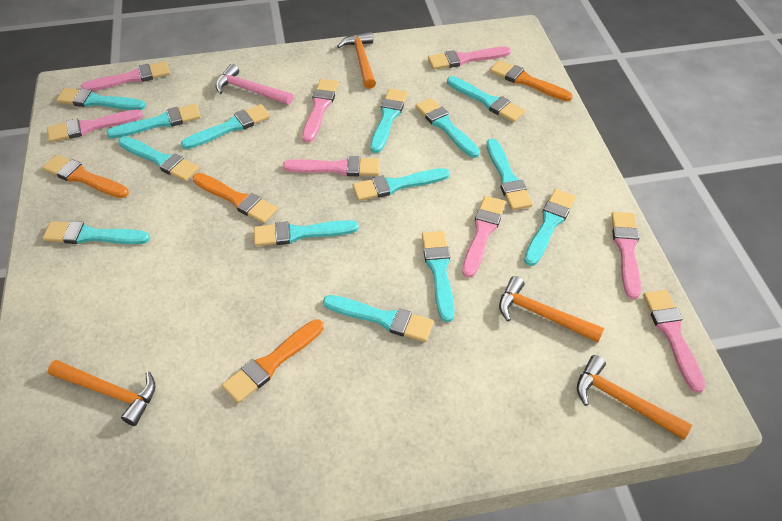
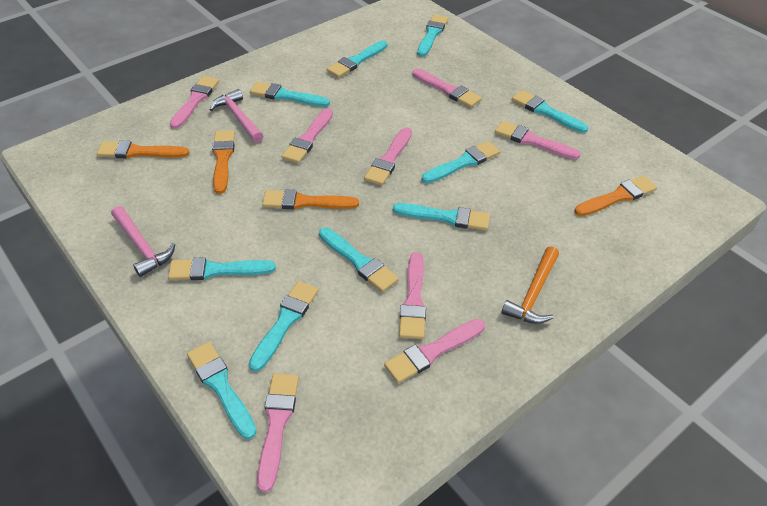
orange hammer: 4 -> 1
pink hammer: 1 -> 2
turquoise brush: 14 -> 10

